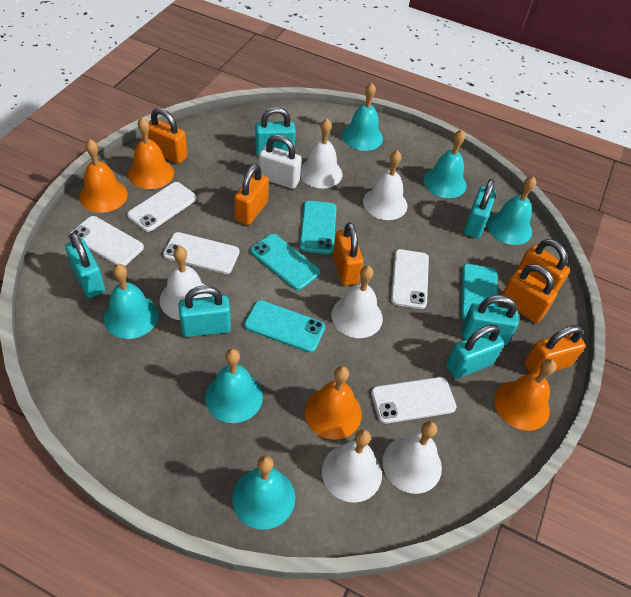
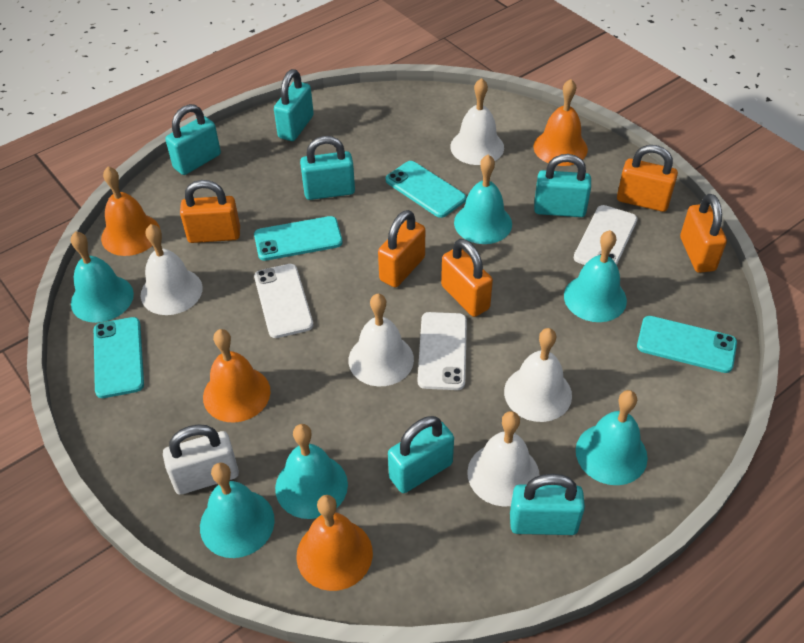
orange padlock: 6 -> 5
white bell: 6 -> 5
white phone: 5 -> 3

